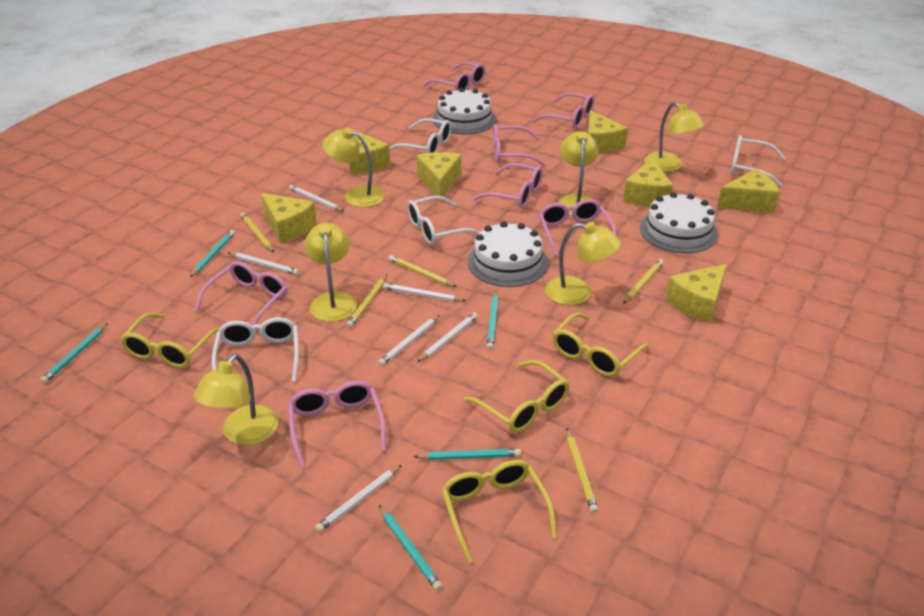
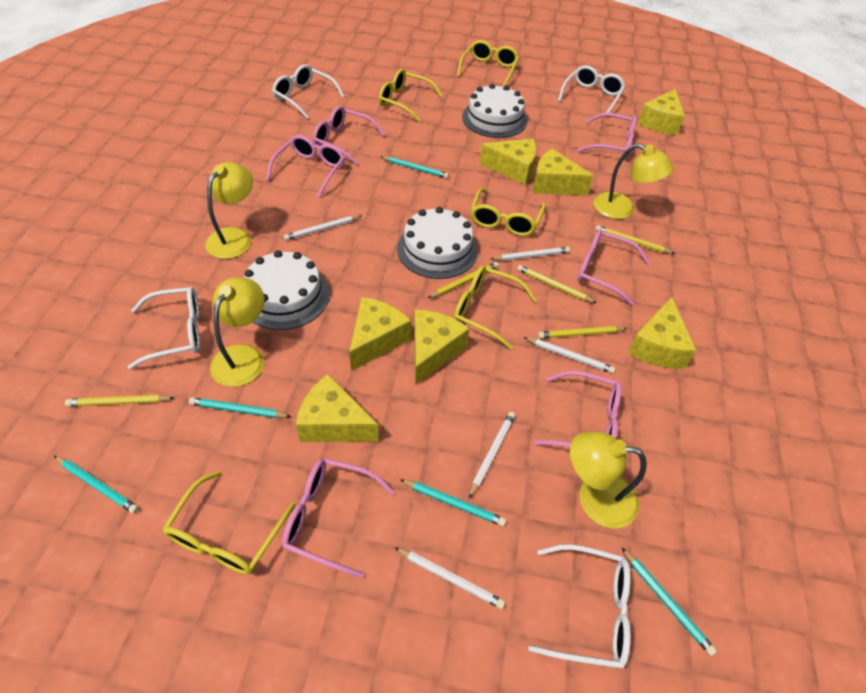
pink glasses: 7 -> 6
white pencil: 6 -> 5
yellow glasses: 4 -> 5
yellow lamp: 6 -> 4

